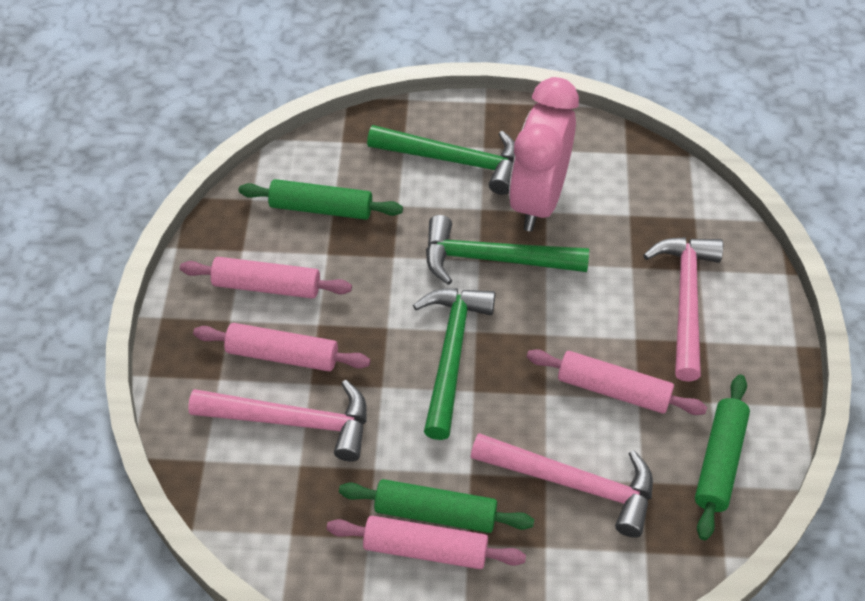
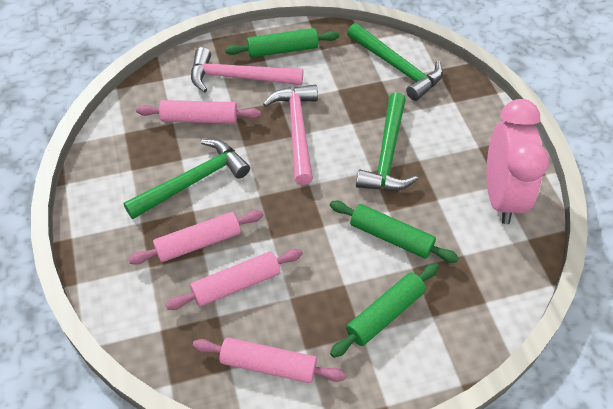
pink hammer: 3 -> 2

